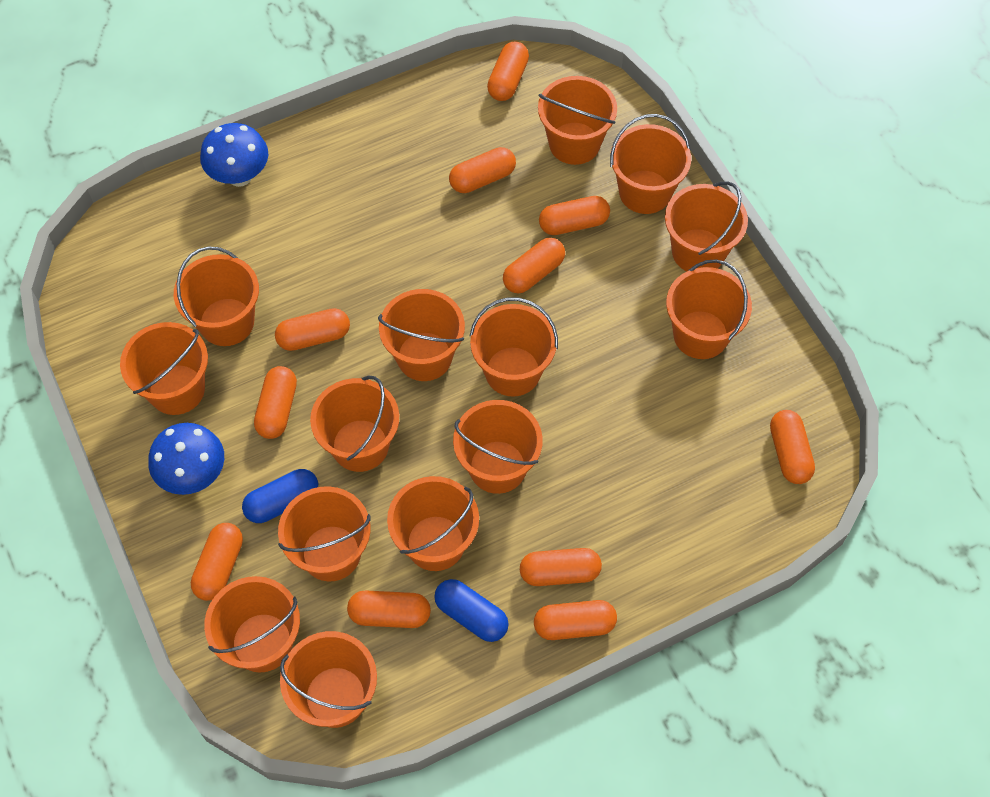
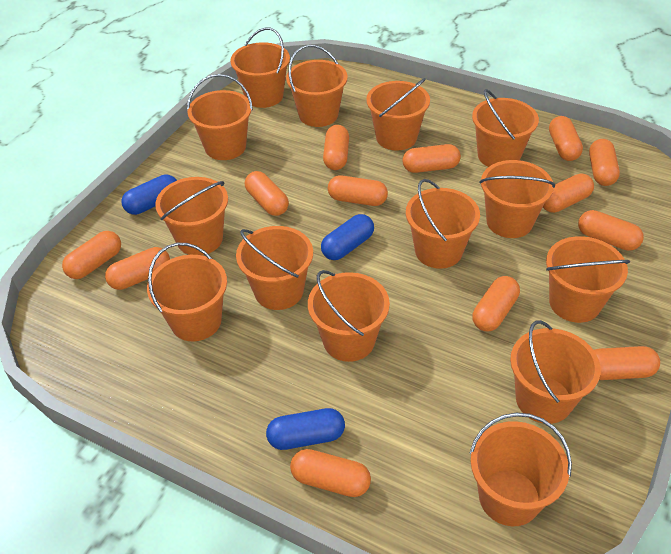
blue capsule: 2 -> 3
blue mushroom: 2 -> 0
orange capsule: 11 -> 13

